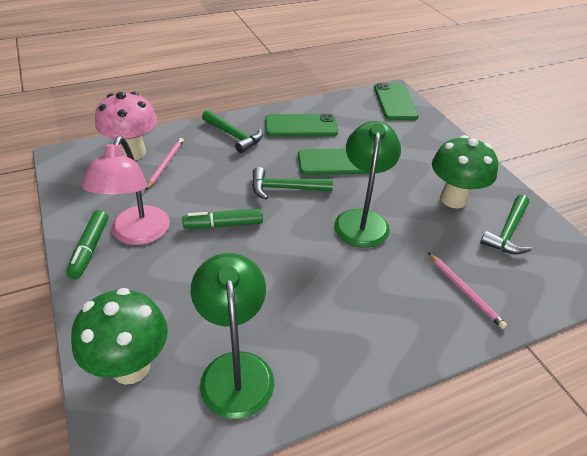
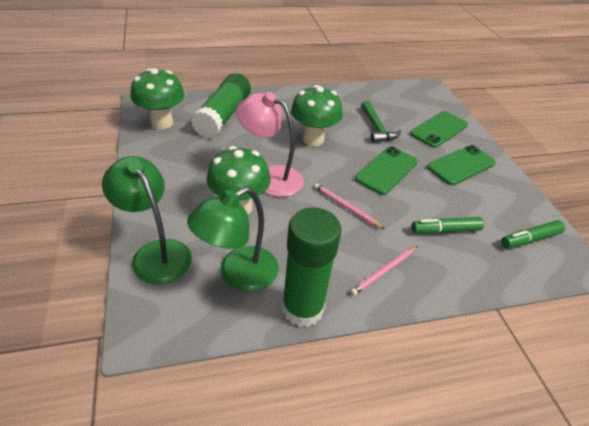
green glue stick: 0 -> 2
green hammer: 3 -> 1
green mushroom: 2 -> 3
pink mushroom: 1 -> 0

